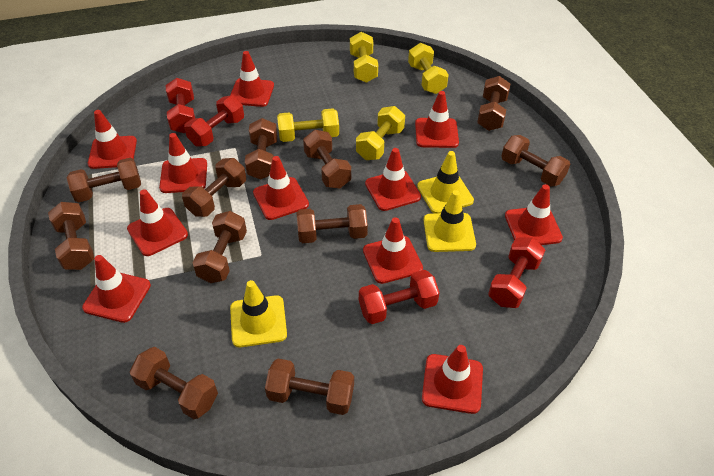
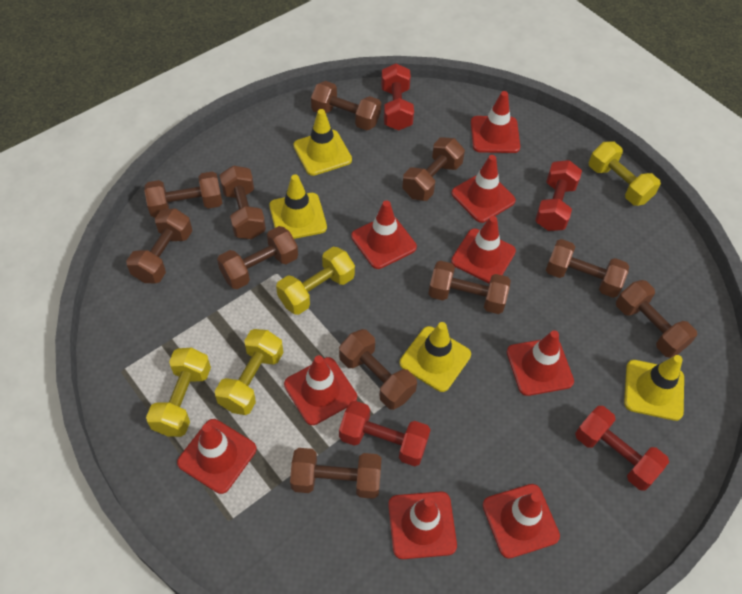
red traffic cone: 11 -> 9
yellow traffic cone: 3 -> 4

